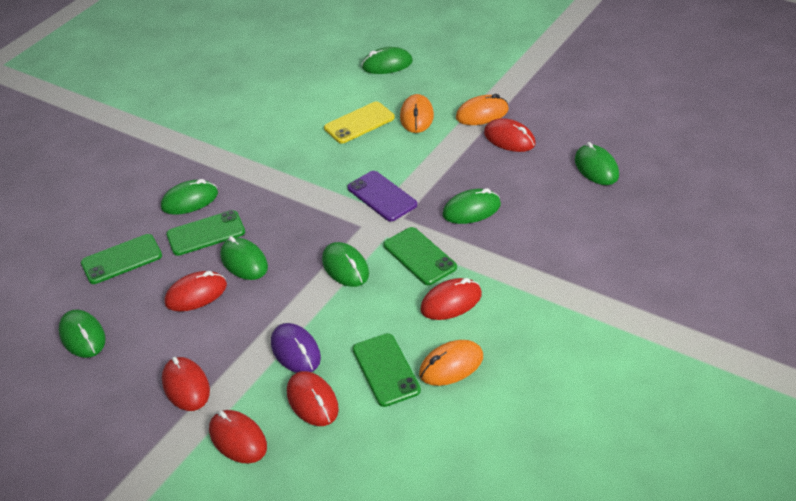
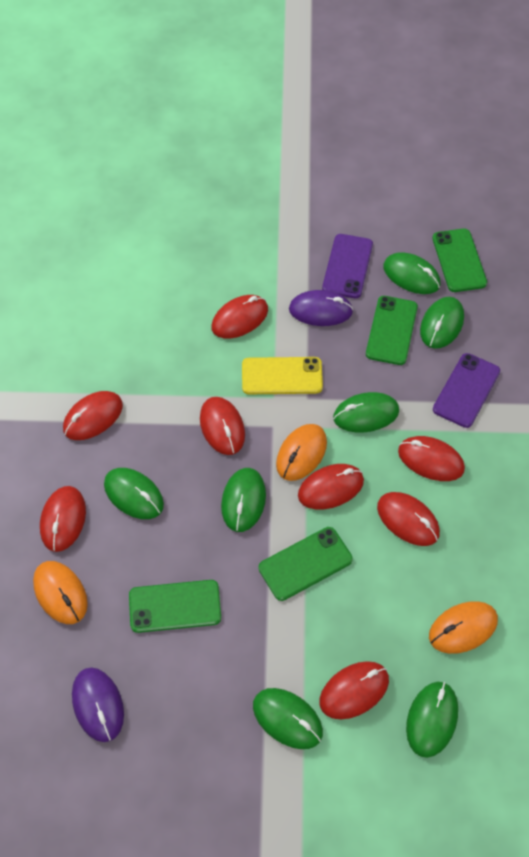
purple mouse: 1 -> 2
purple phone: 1 -> 2
red mouse: 6 -> 8

